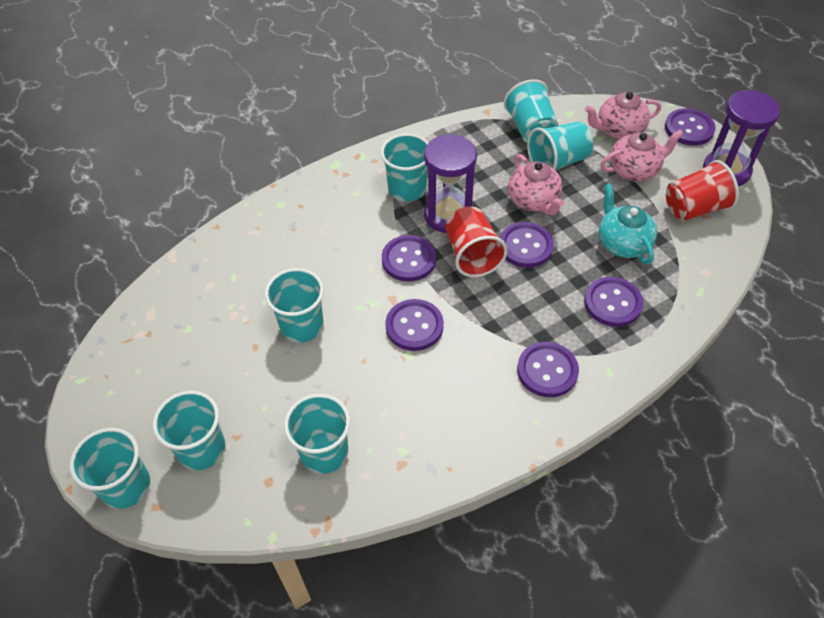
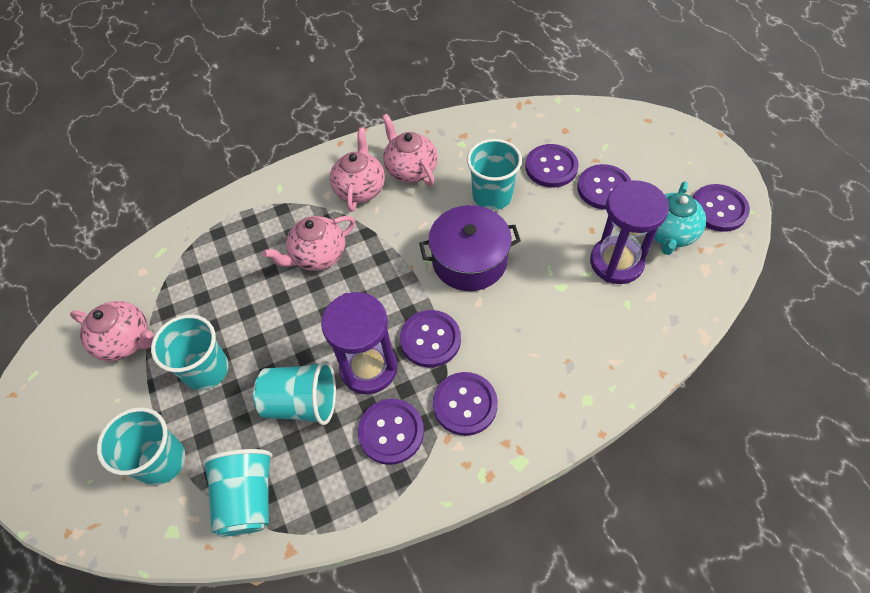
pink teapot: 3 -> 4
purple pot: 0 -> 1
red cup: 2 -> 0
turquoise cup: 7 -> 5

